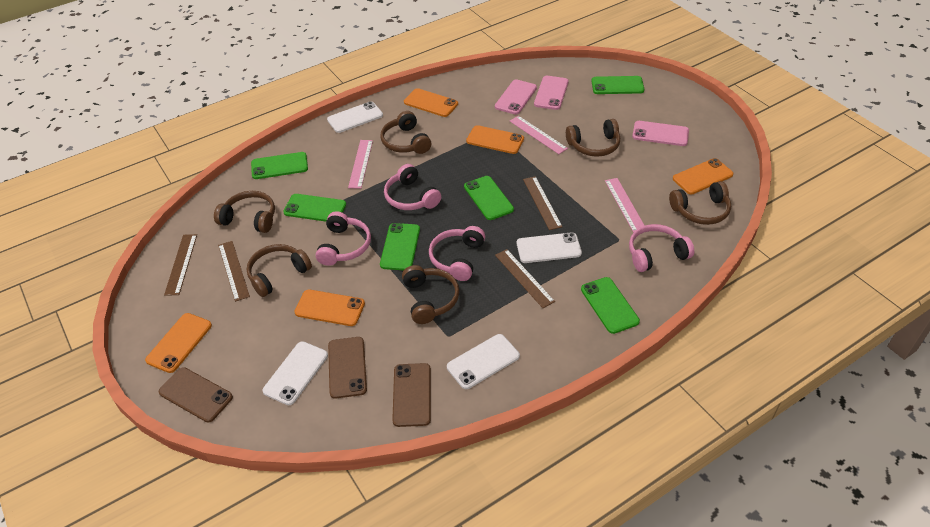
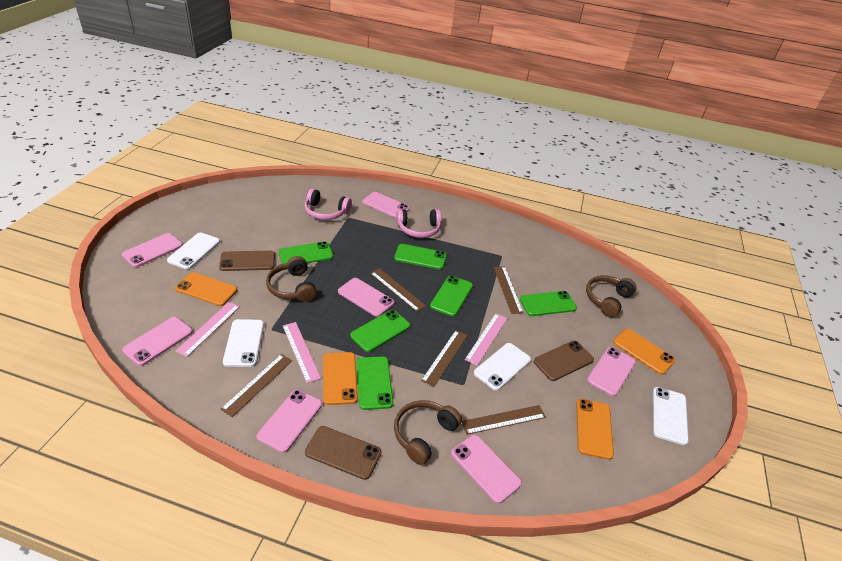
brown headphones: 6 -> 3
brown ruler: 4 -> 5
orange phone: 5 -> 4
pink headphones: 4 -> 2
pink phone: 3 -> 7

